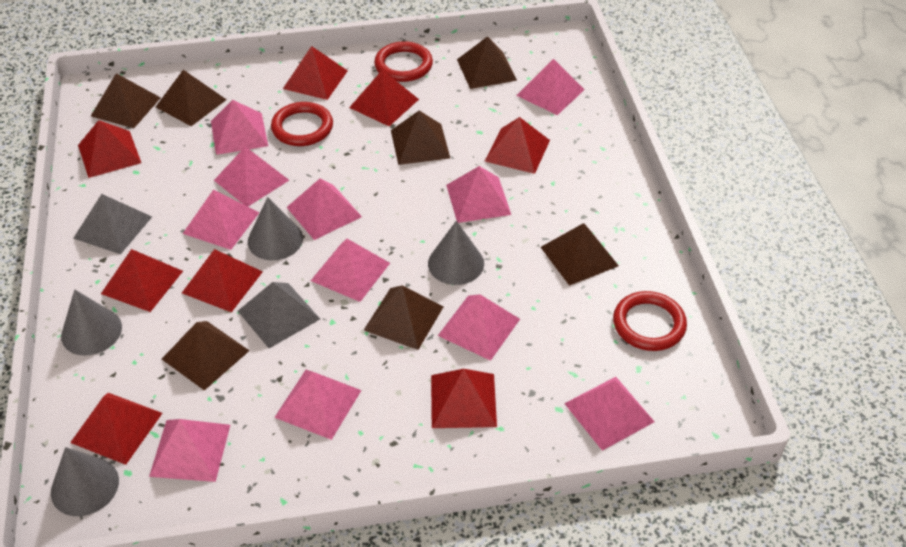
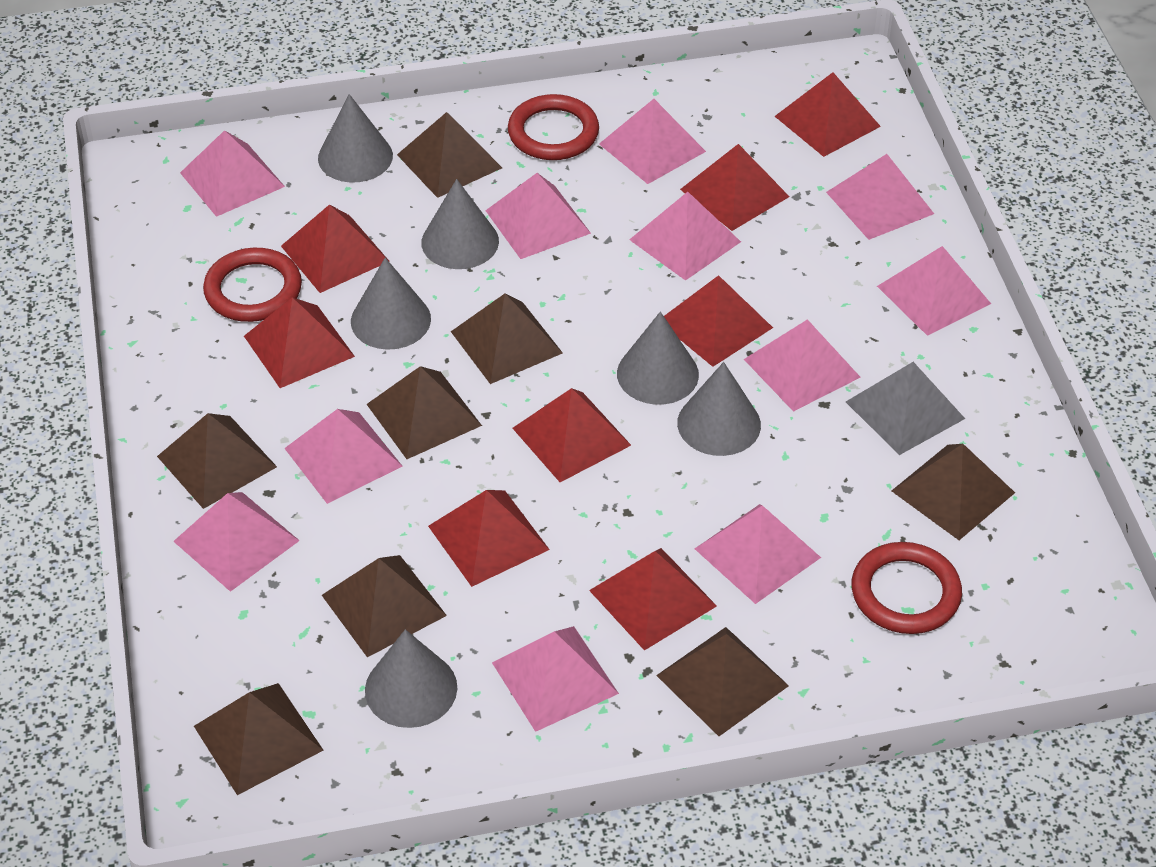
brown pyramid: 7 -> 8
grey cone: 4 -> 6
grey pyramid: 2 -> 1

